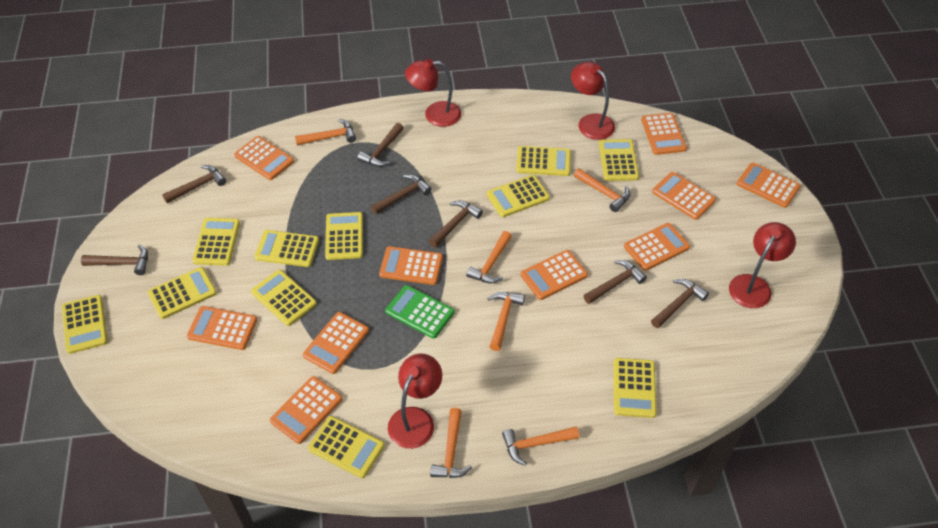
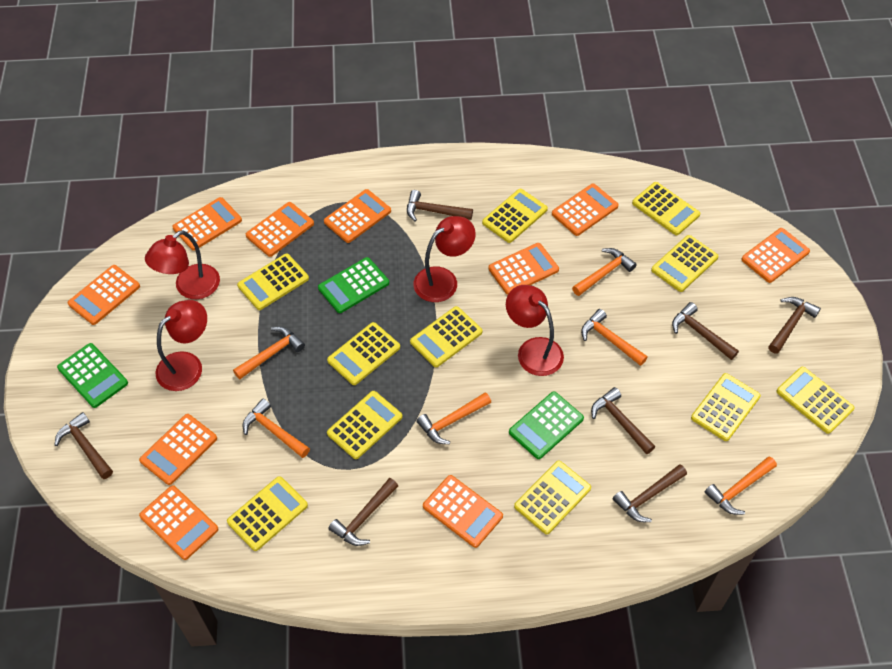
green calculator: 1 -> 3

